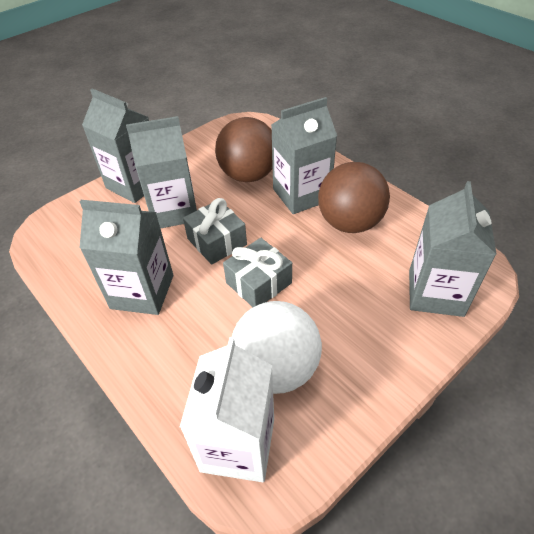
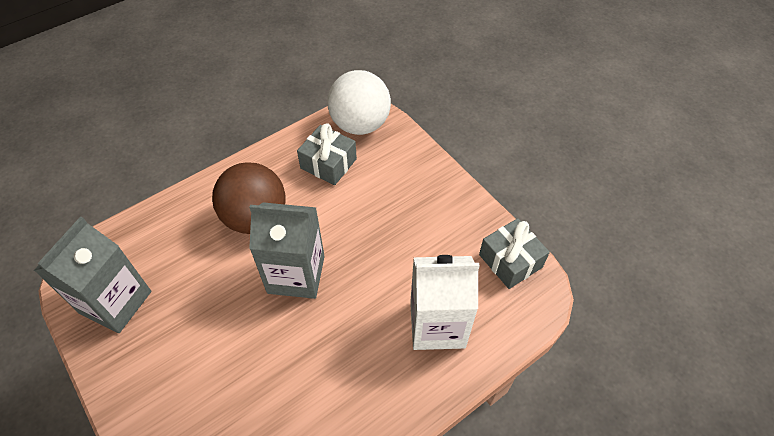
brown ball: 2 -> 1
grey carton: 5 -> 2

